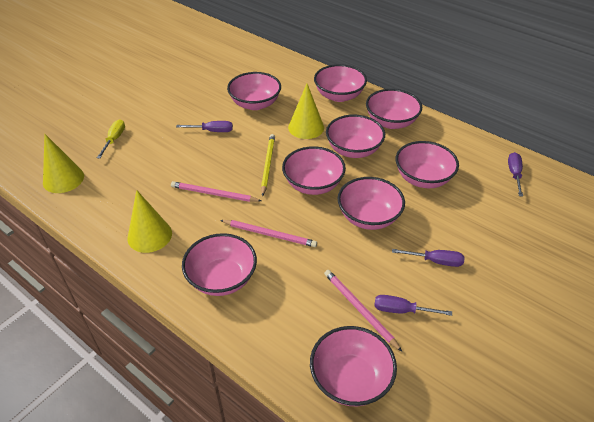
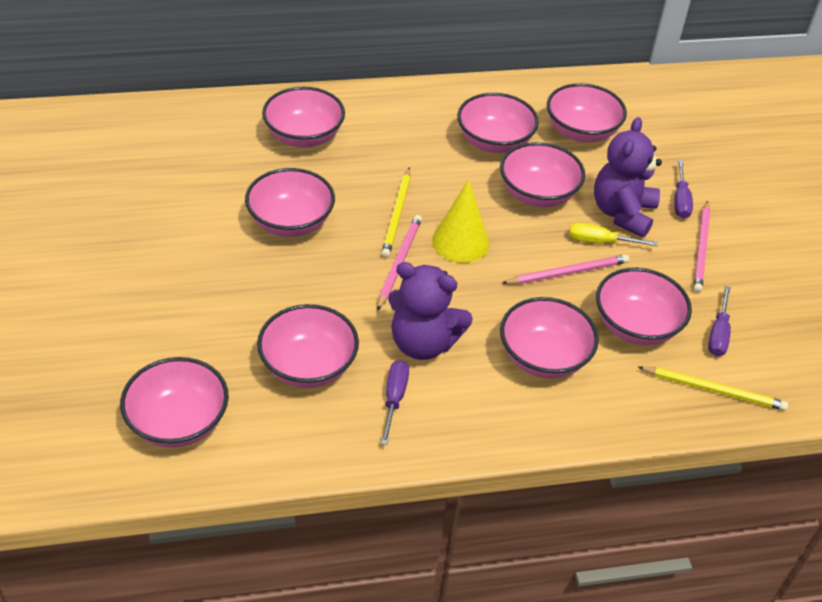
purple screwdriver: 4 -> 3
purple teddy bear: 0 -> 2
yellow cone: 3 -> 1
yellow pencil: 1 -> 2

